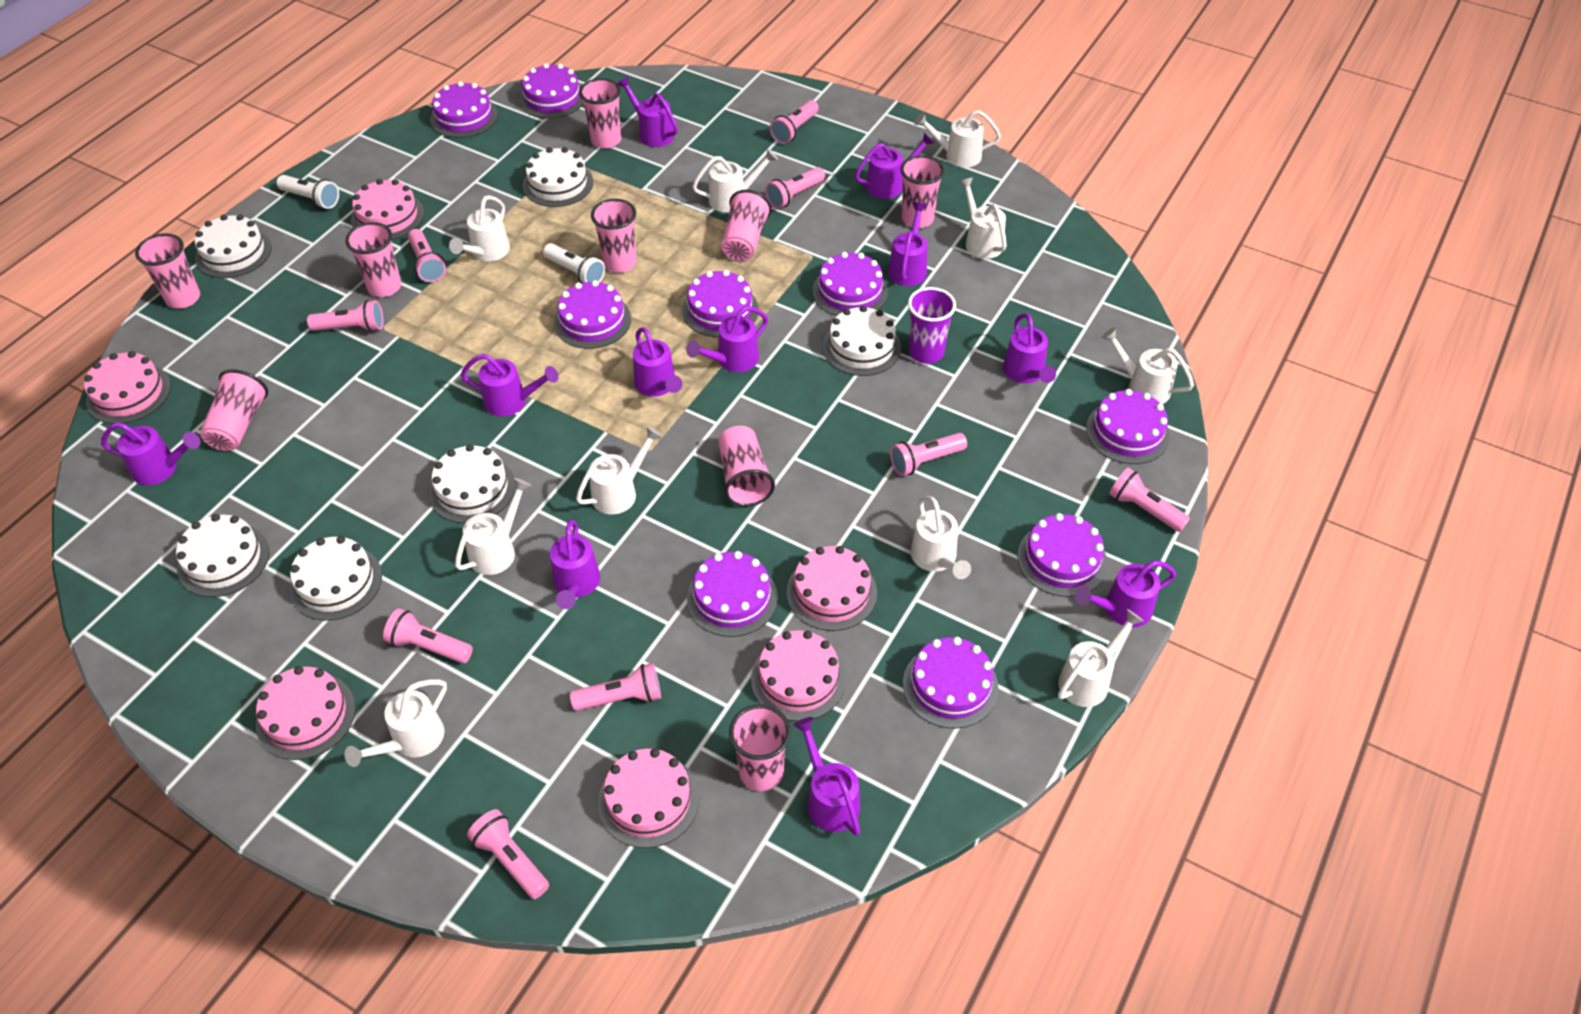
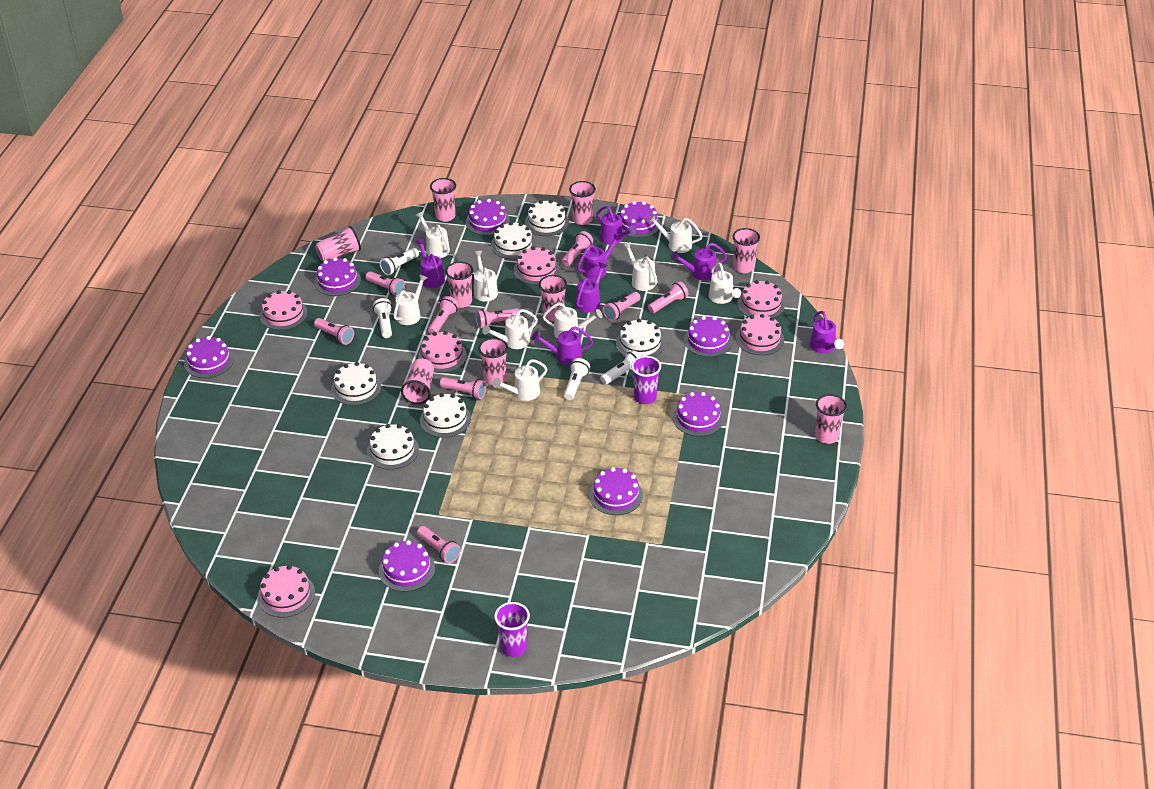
purple cake: 9 -> 8
purple cup: 1 -> 2
purple watering can: 11 -> 7
white flashlight: 2 -> 4
white watering can: 10 -> 9

